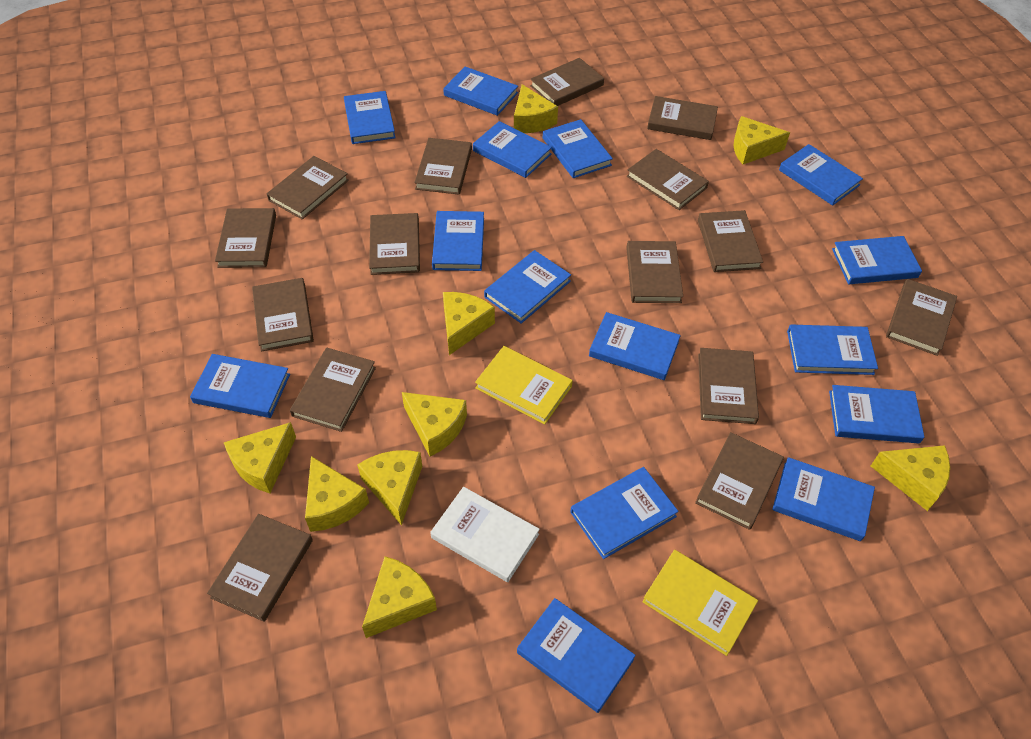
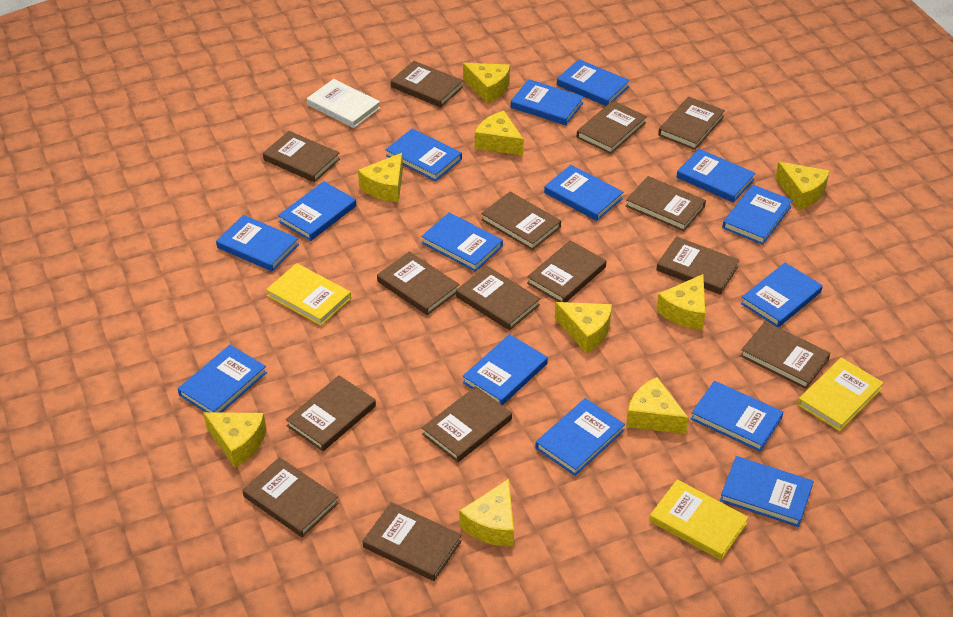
yellow book: 2 -> 3

